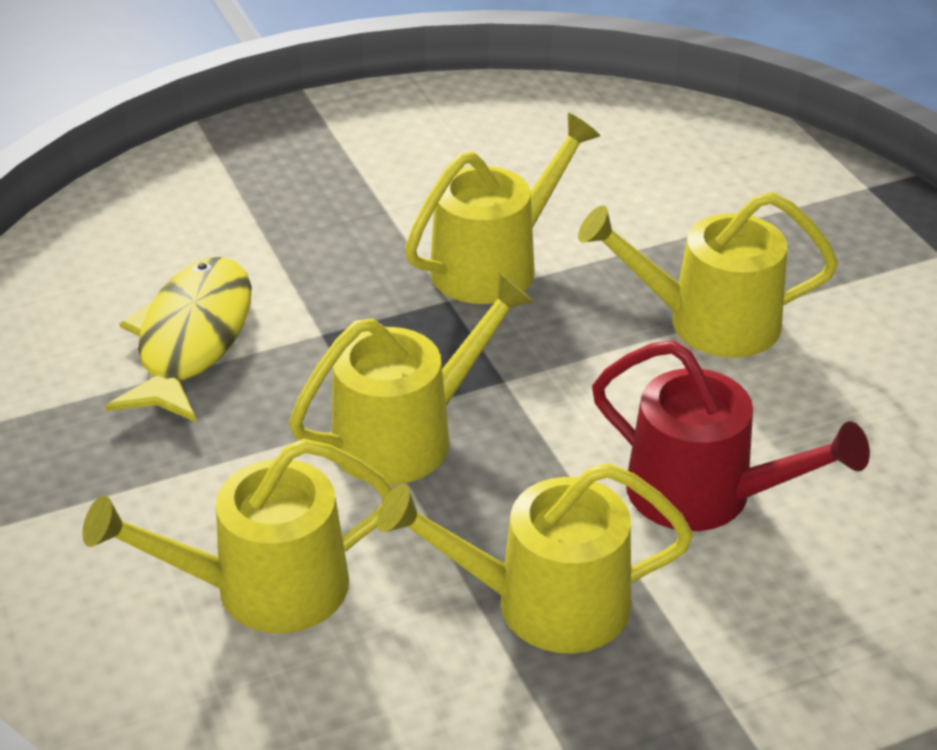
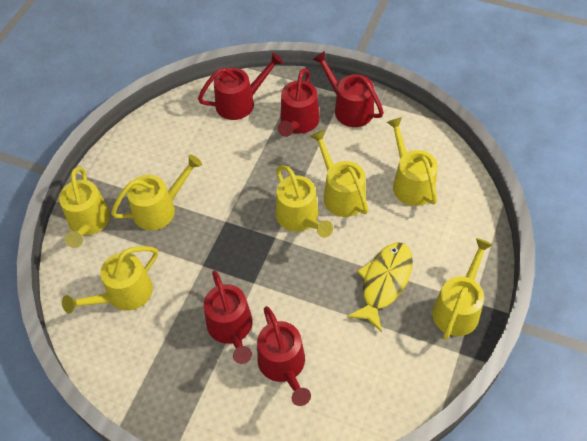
red watering can: 1 -> 5
yellow watering can: 5 -> 7

